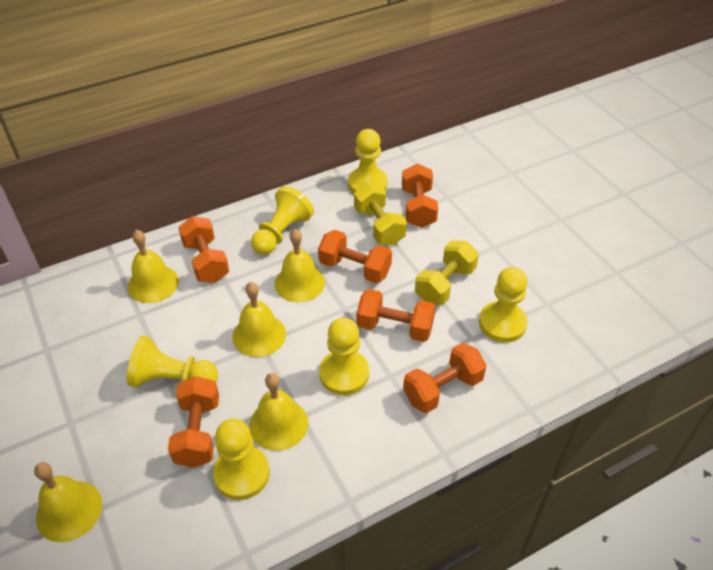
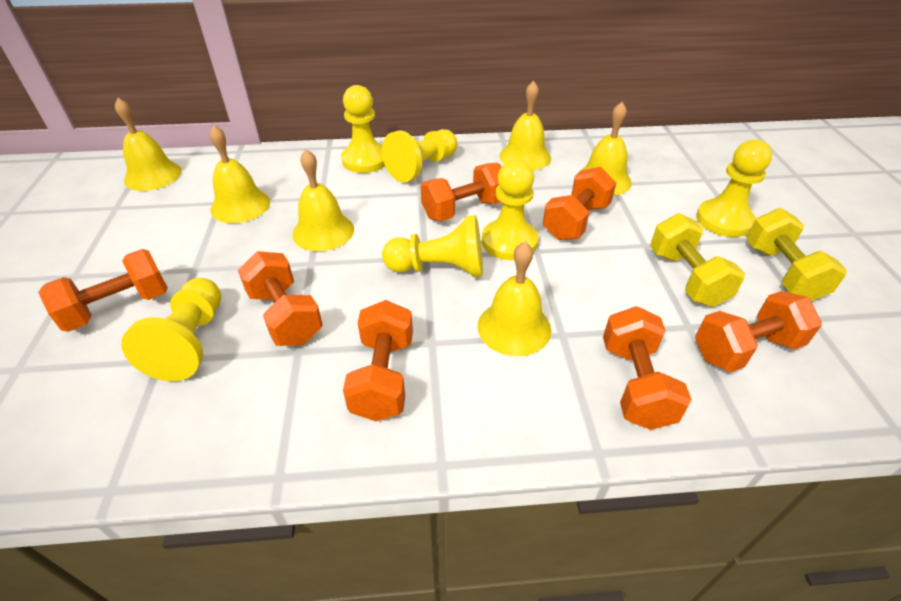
orange dumbbell: 6 -> 7
yellow bell: 5 -> 6

